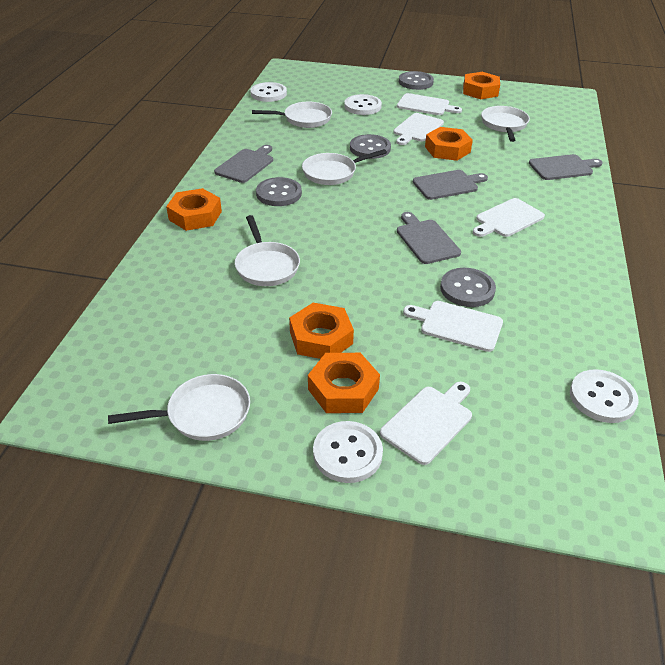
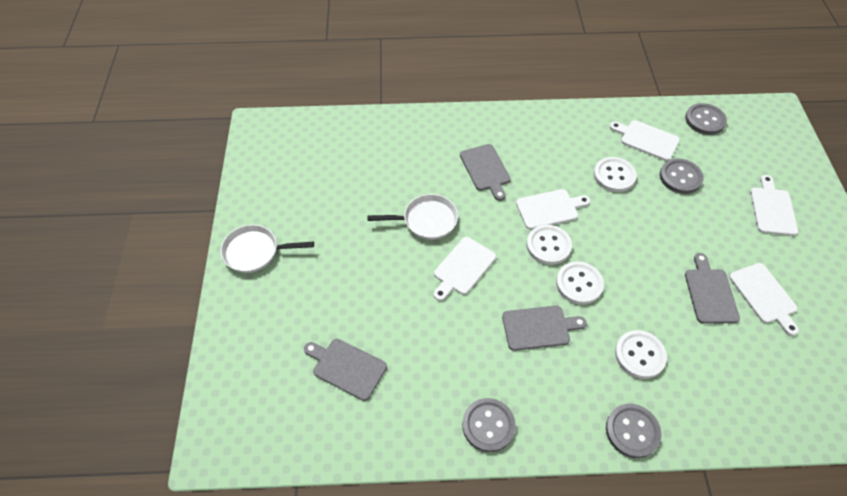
orange nut: 5 -> 0
white pan: 5 -> 2

